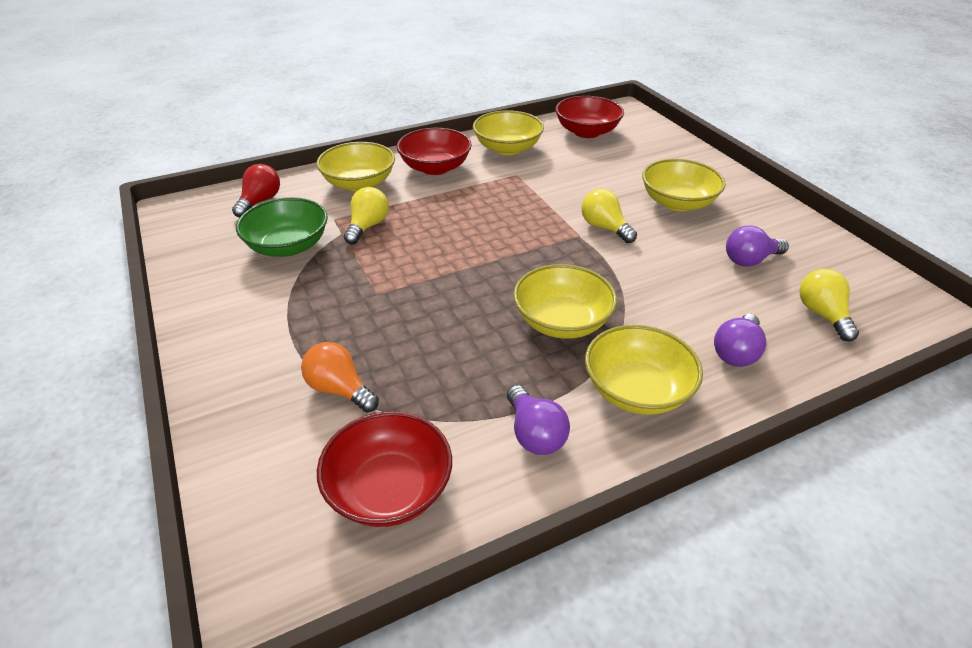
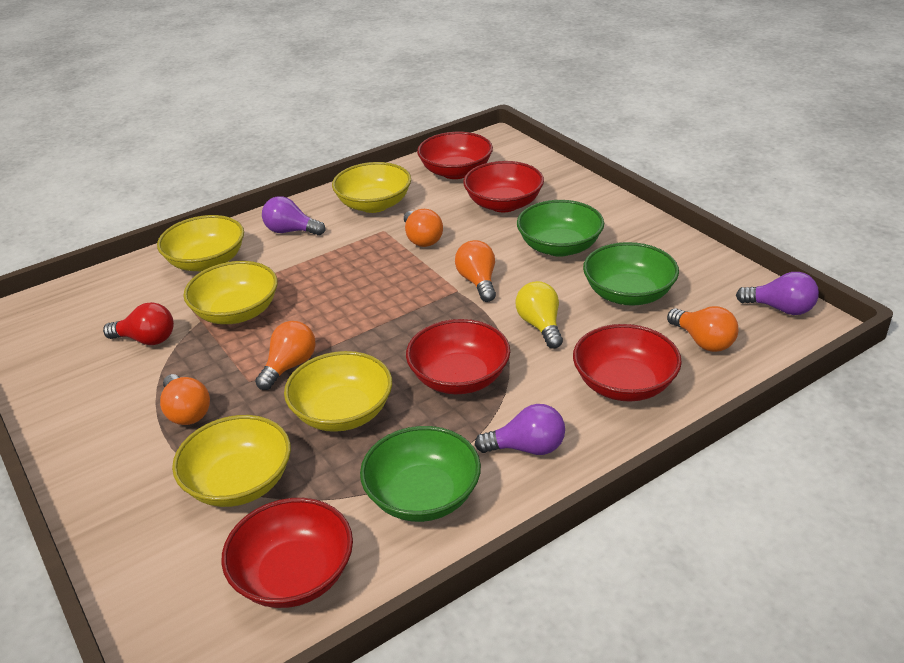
green bowl: 1 -> 3
orange light bulb: 1 -> 5
red bowl: 3 -> 5
yellow light bulb: 3 -> 1

